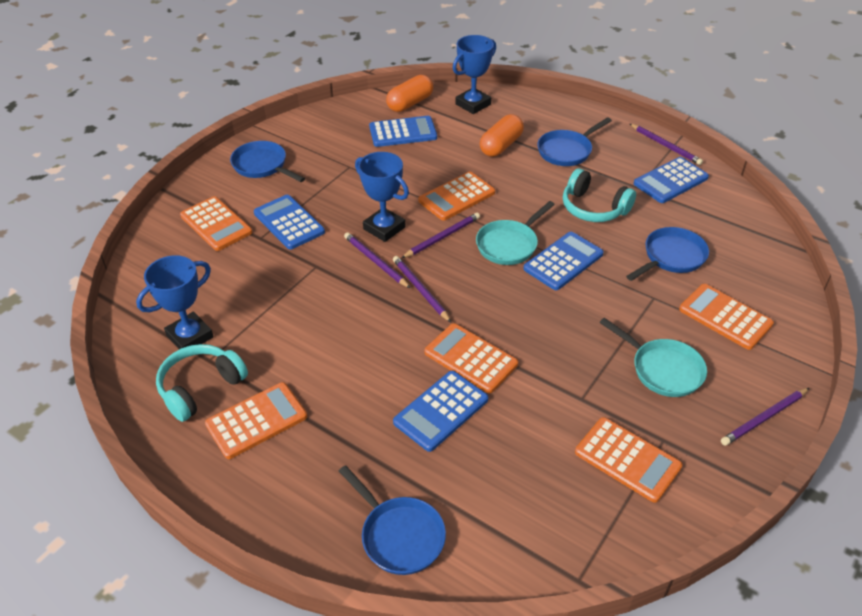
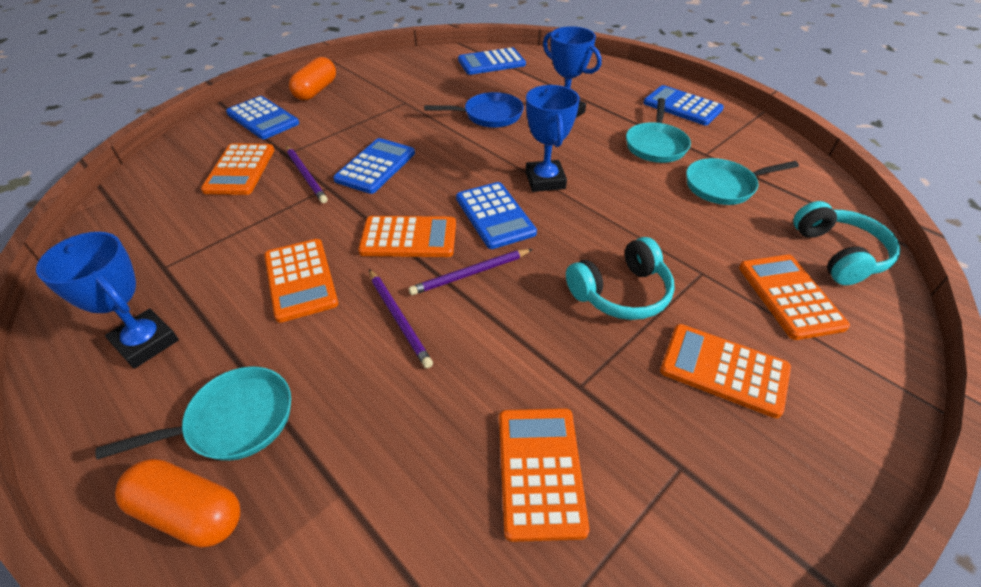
blue pan: 4 -> 1
purple pencil: 5 -> 3
turquoise pan: 2 -> 3

